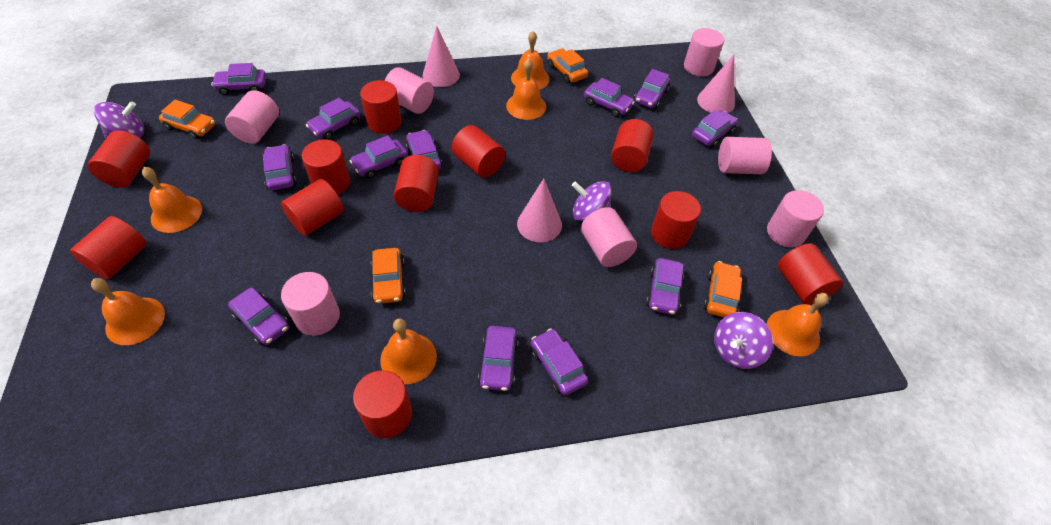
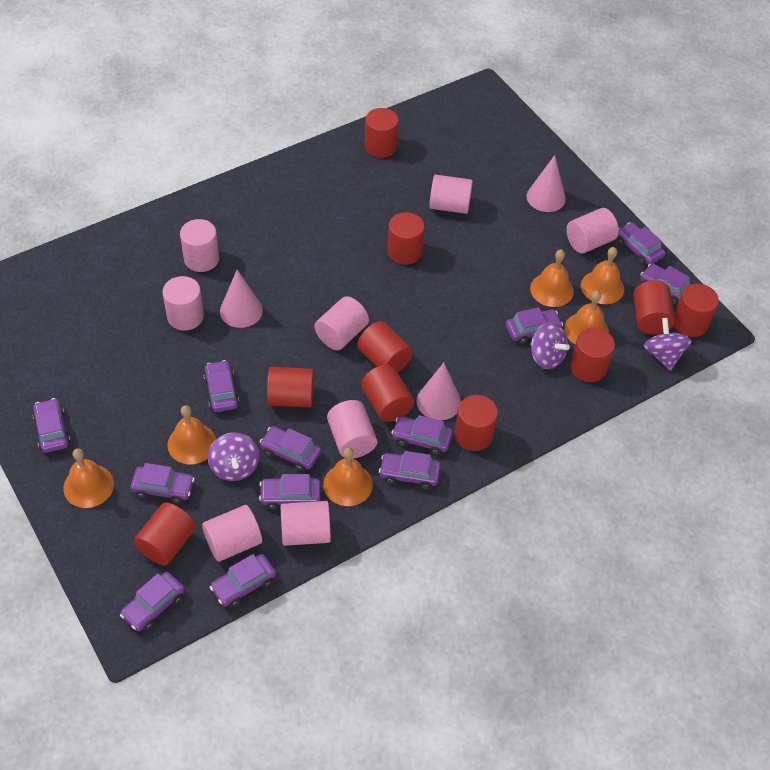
orange car: 4 -> 0
pink cylinder: 7 -> 8
red cylinder: 11 -> 10

